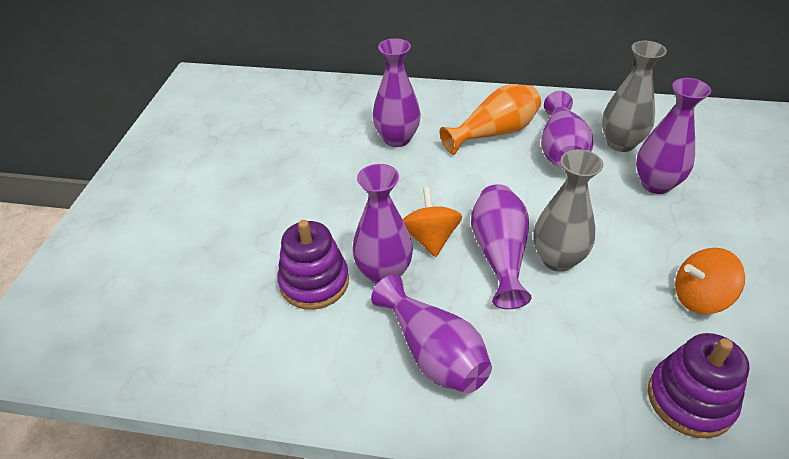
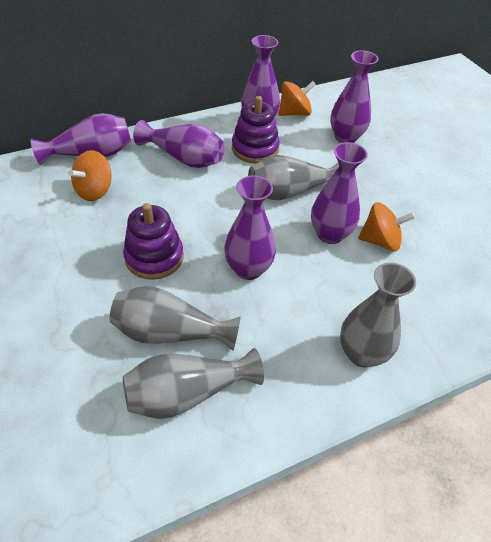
grey vase: 2 -> 4
orange spinning top: 2 -> 3
orange vase: 1 -> 0

